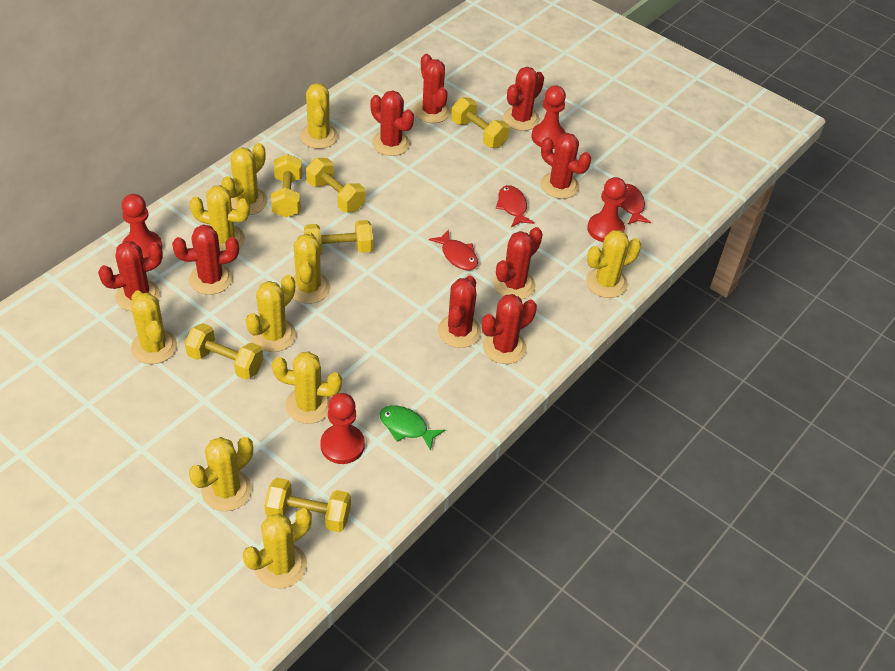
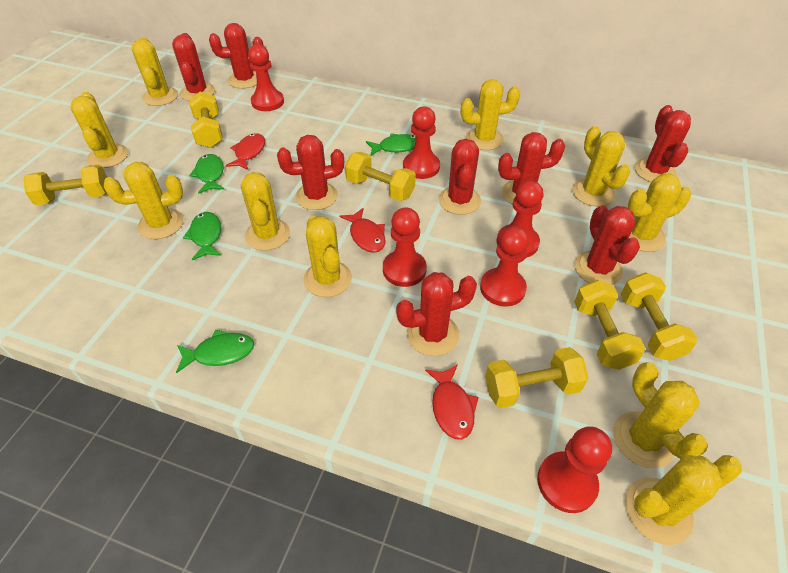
green fish: 1 -> 4
red cactus: 9 -> 8
red pawn: 4 -> 6

